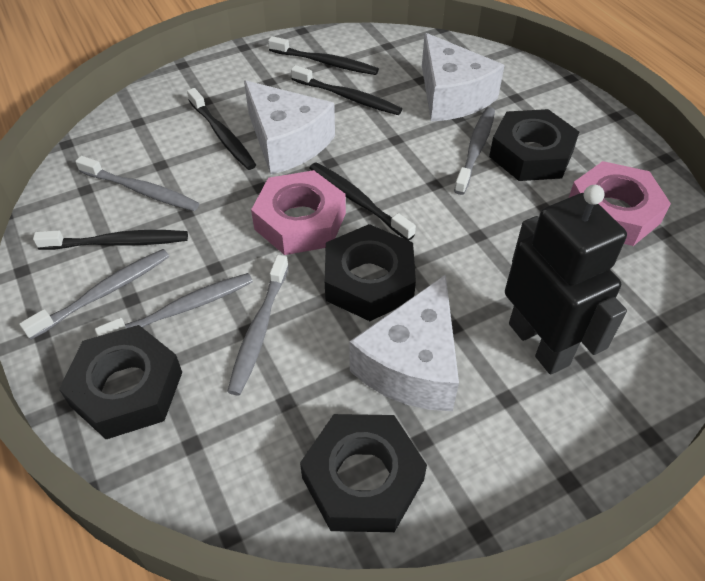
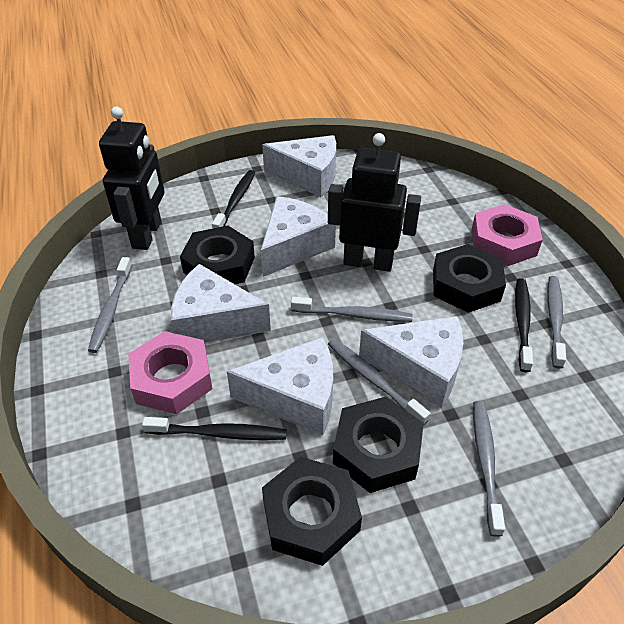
black robot: 1 -> 2
black toothbrush: 5 -> 3
white cheese: 3 -> 5

